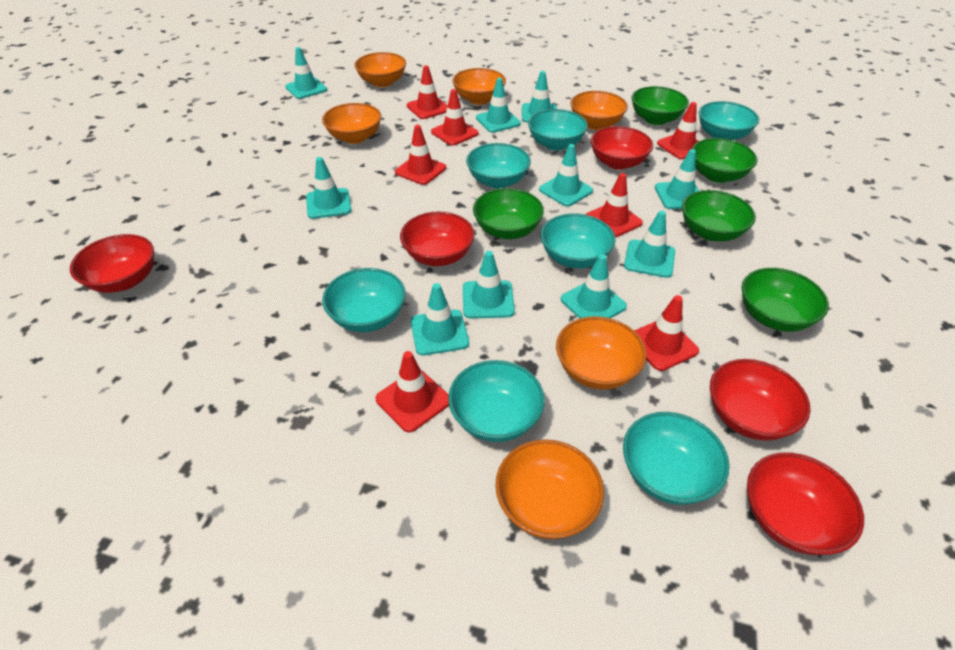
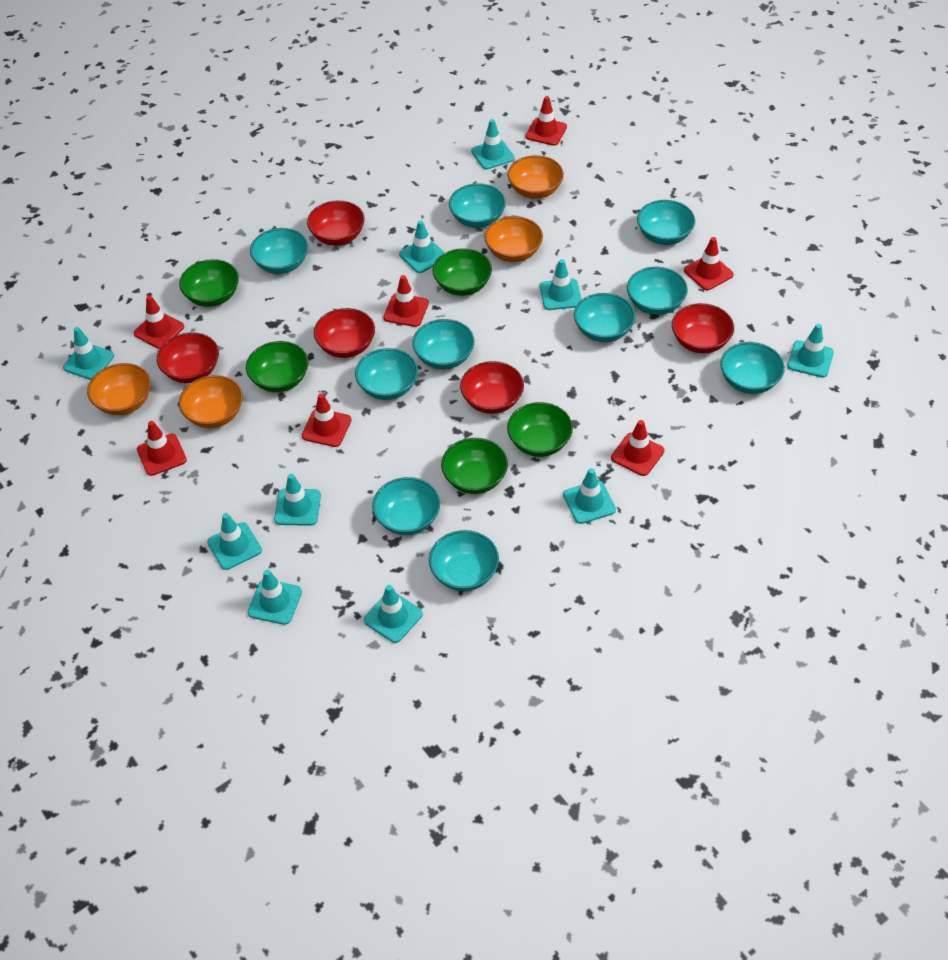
orange bowl: 6 -> 4
turquoise bowl: 7 -> 10

